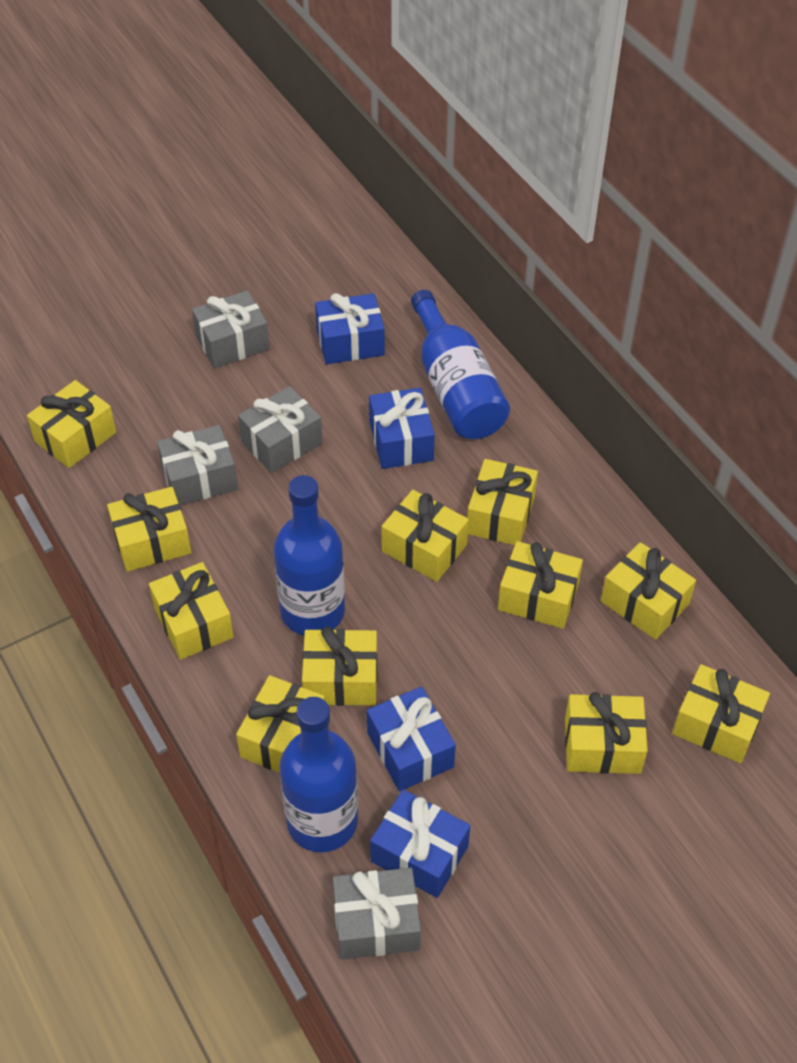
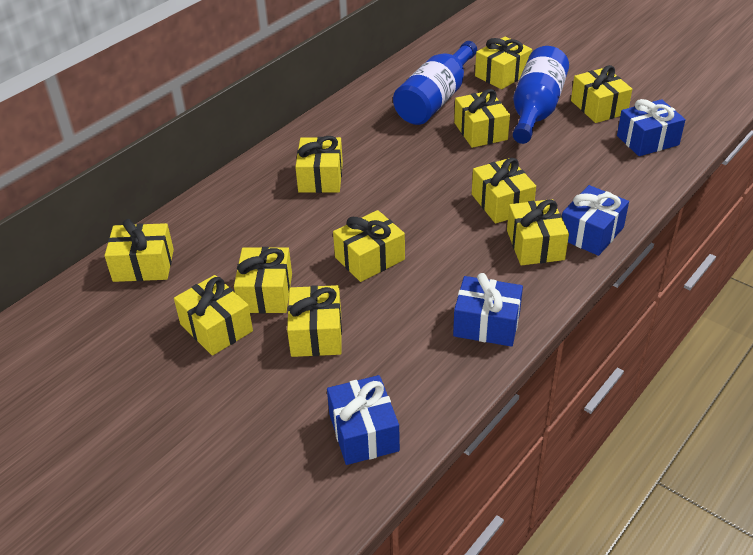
blue bottle: 3 -> 2
grey gift: 4 -> 0

